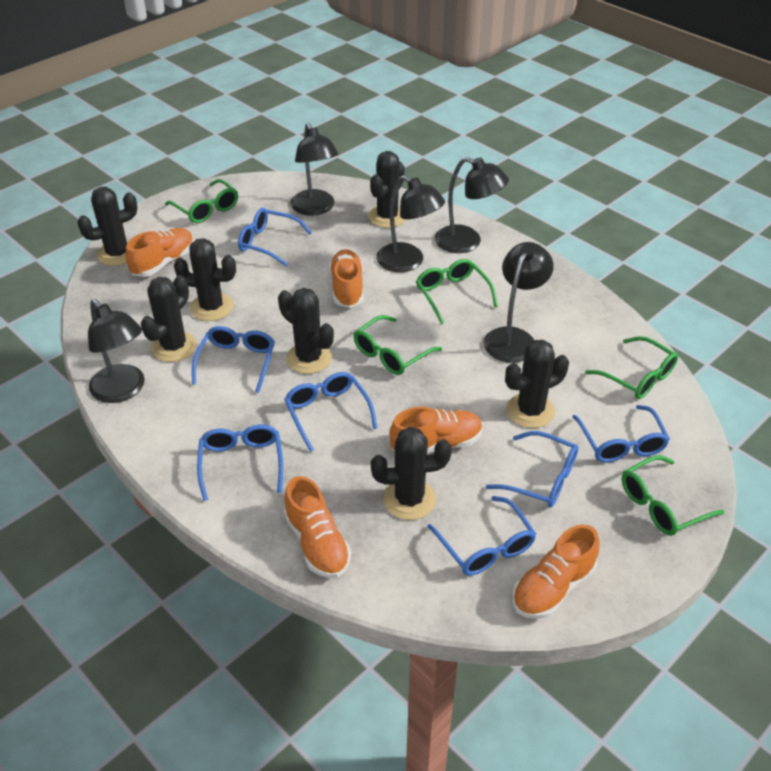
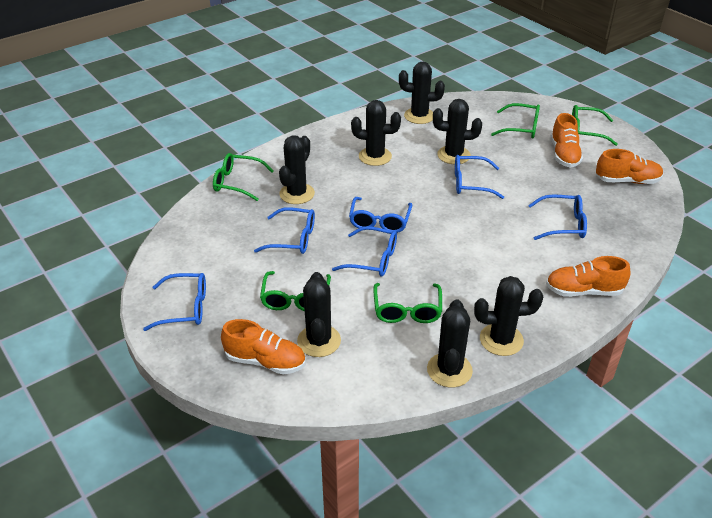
black lamp: 5 -> 0
blue glasses: 7 -> 6
orange shoe: 5 -> 4

